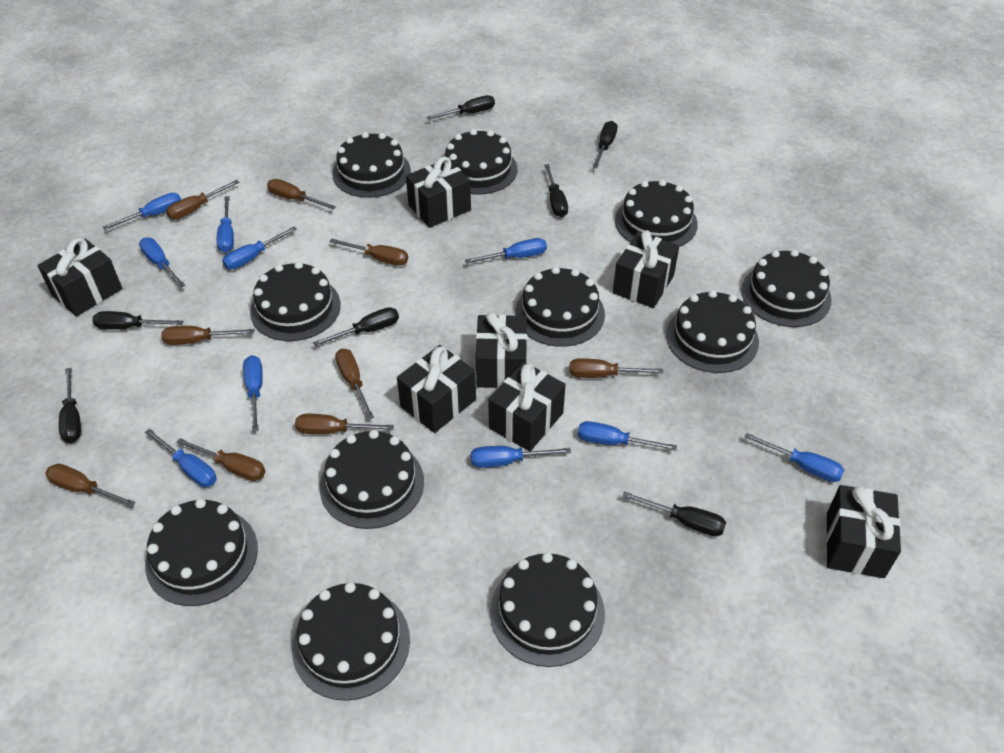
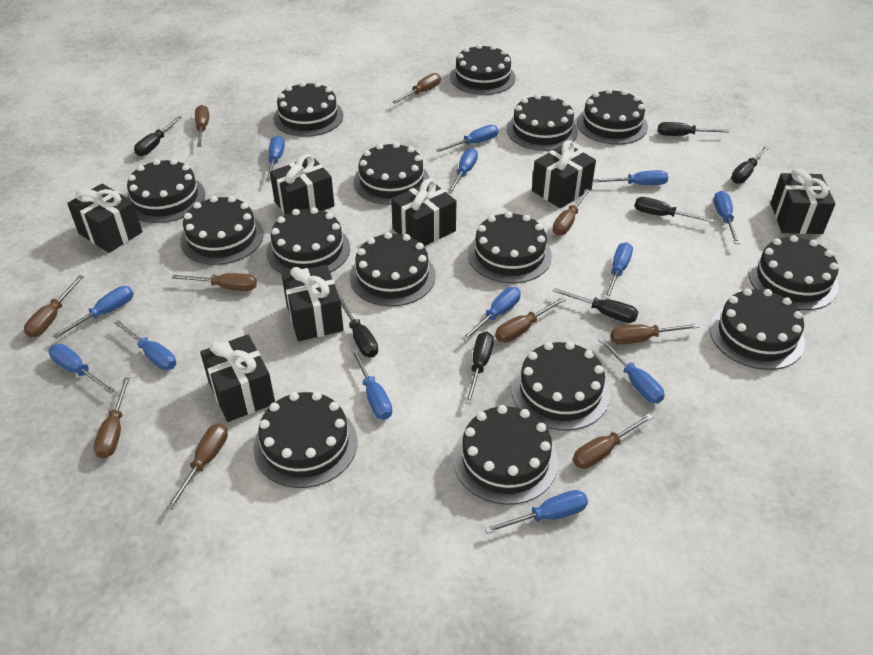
black cake: 11 -> 15
blue screwdriver: 10 -> 13
brown screwdriver: 9 -> 10

